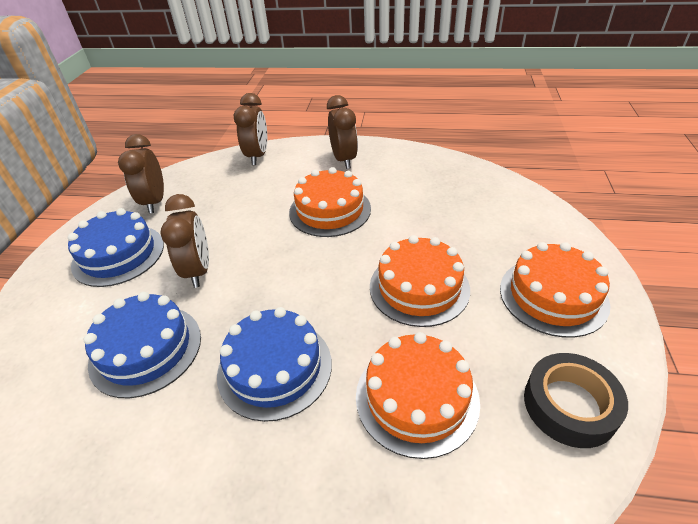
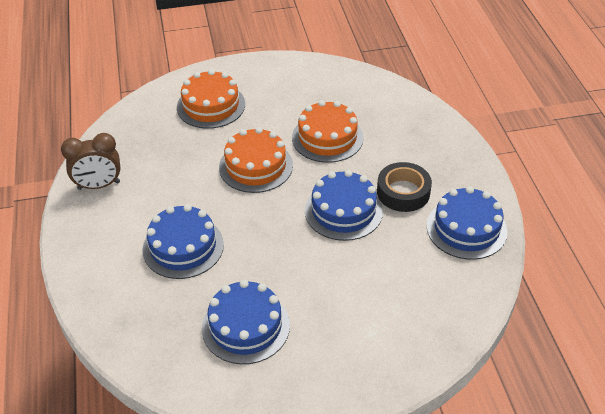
blue cake: 3 -> 4
brown clock: 4 -> 1
orange cake: 4 -> 3

